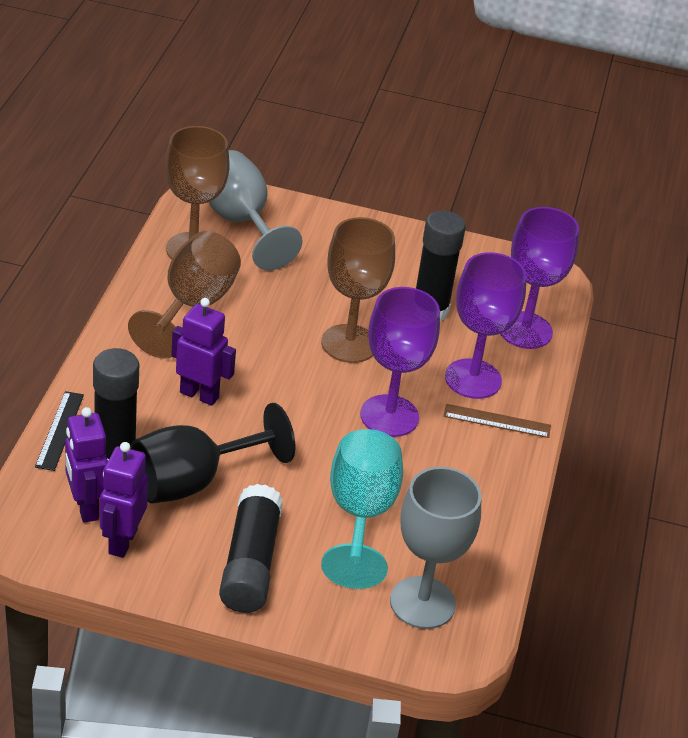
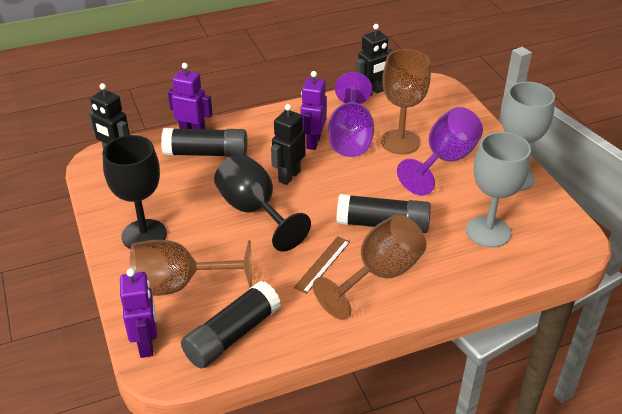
black goblet: 1 -> 2
black robot: 0 -> 3
black ruler: 1 -> 0
purple goblet: 3 -> 2
turquoise goblet: 1 -> 0

